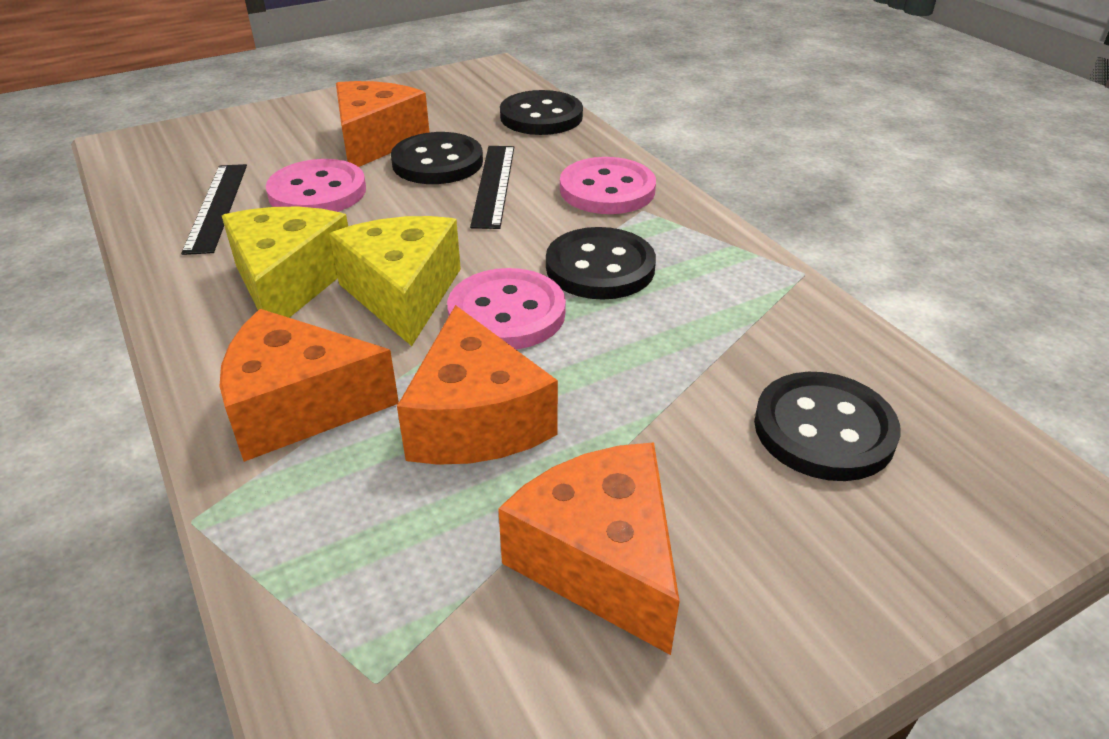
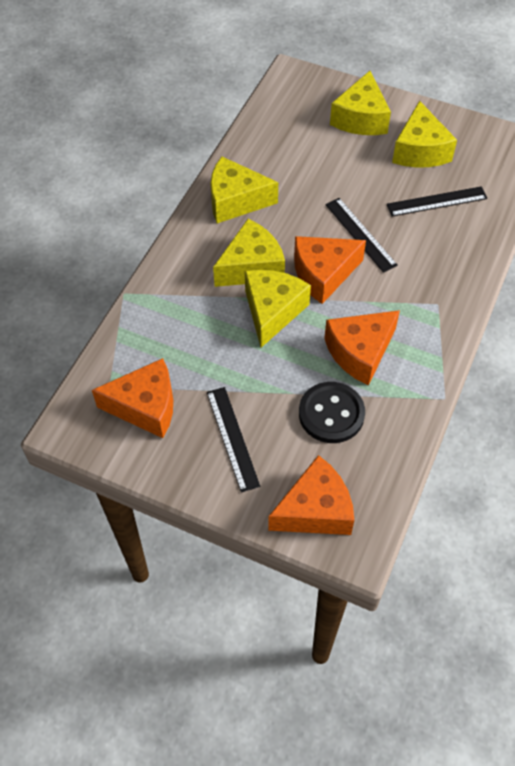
black button: 4 -> 1
black ruler: 2 -> 3
pink button: 3 -> 0
yellow cheese: 2 -> 5

